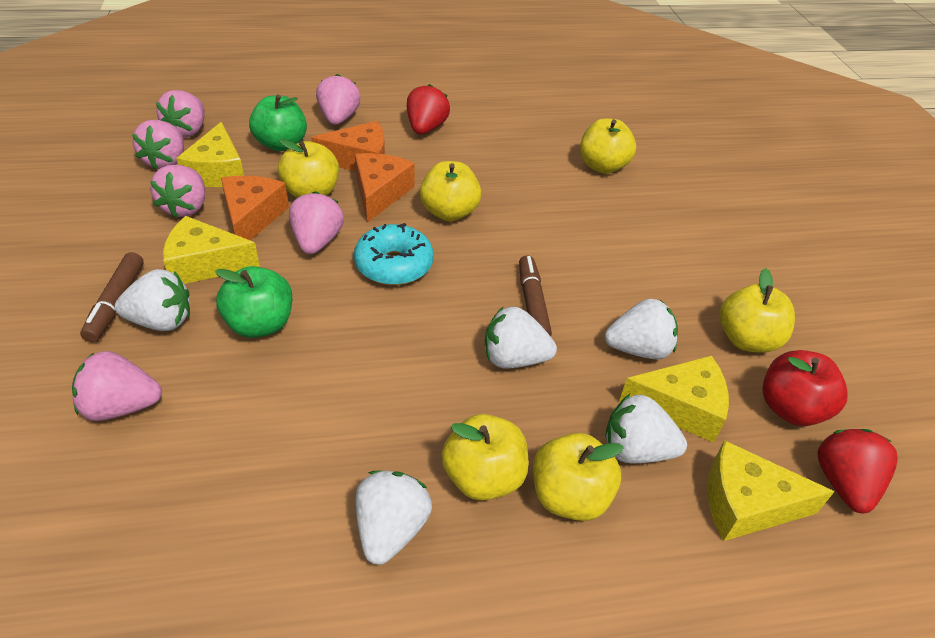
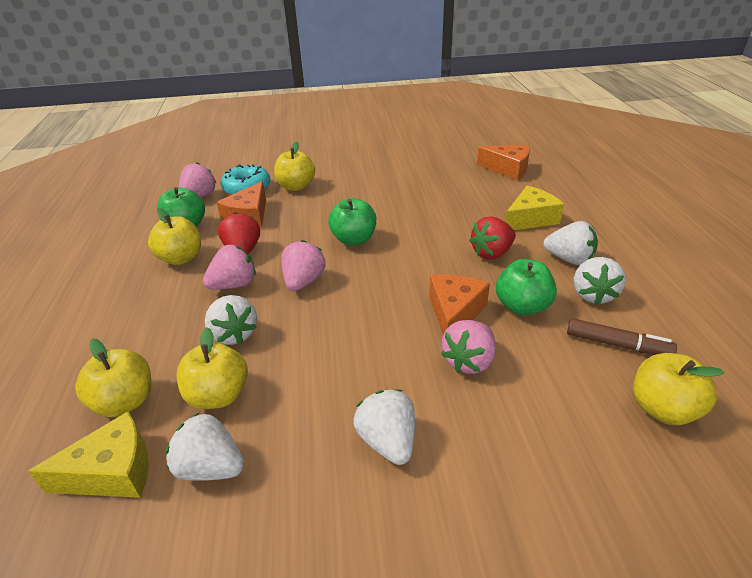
brown marker: 2 -> 1
green apple: 2 -> 3
pink strawberry: 6 -> 4
red apple: 1 -> 0
yellow apple: 6 -> 5
yellow cheese: 4 -> 2

